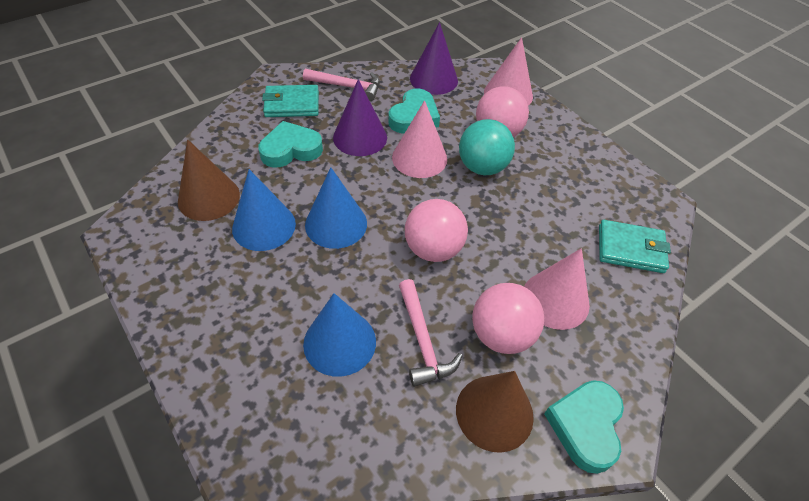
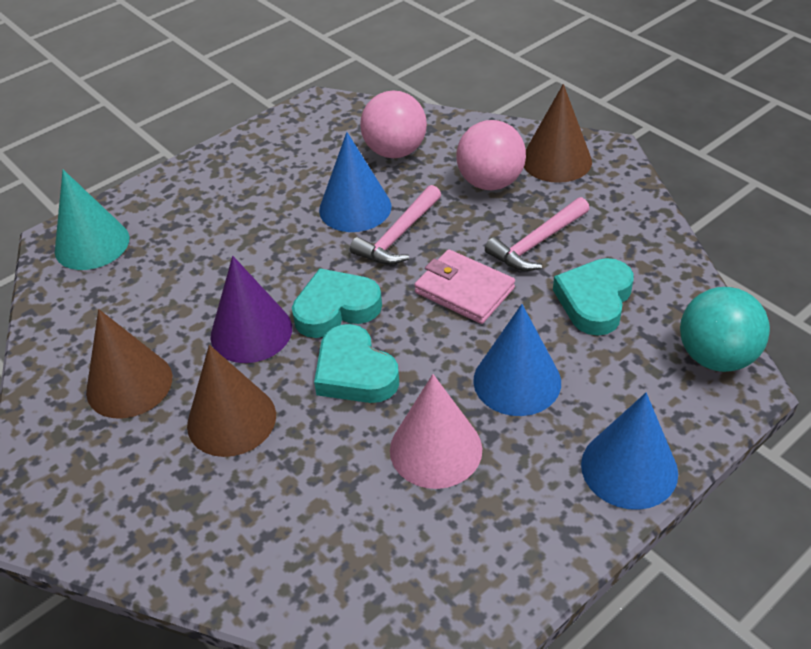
brown cone: 2 -> 3
pink ball: 3 -> 2
pink cone: 3 -> 1
pink wallet: 0 -> 1
purple cone: 2 -> 1
turquoise cone: 0 -> 1
turquoise wallet: 2 -> 0

